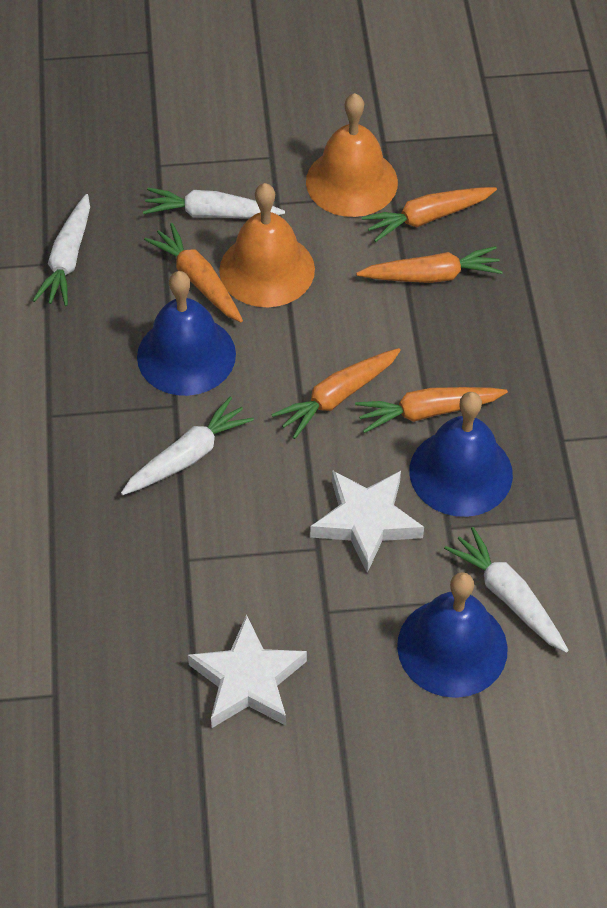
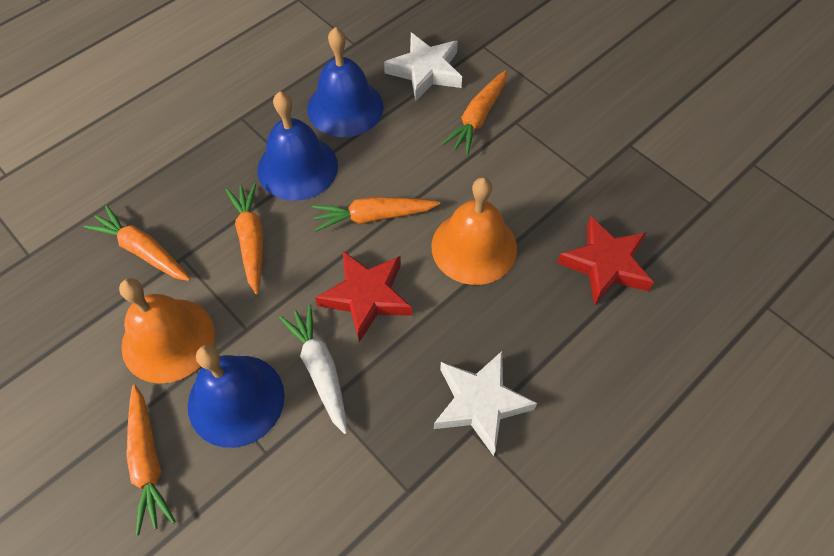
red star: 0 -> 2
white carrot: 4 -> 1

